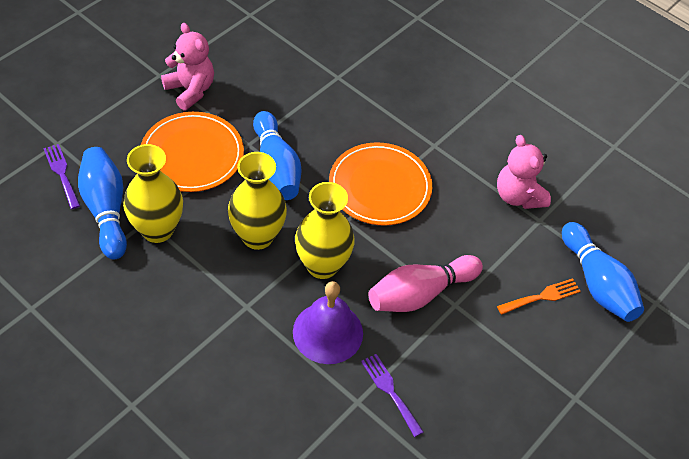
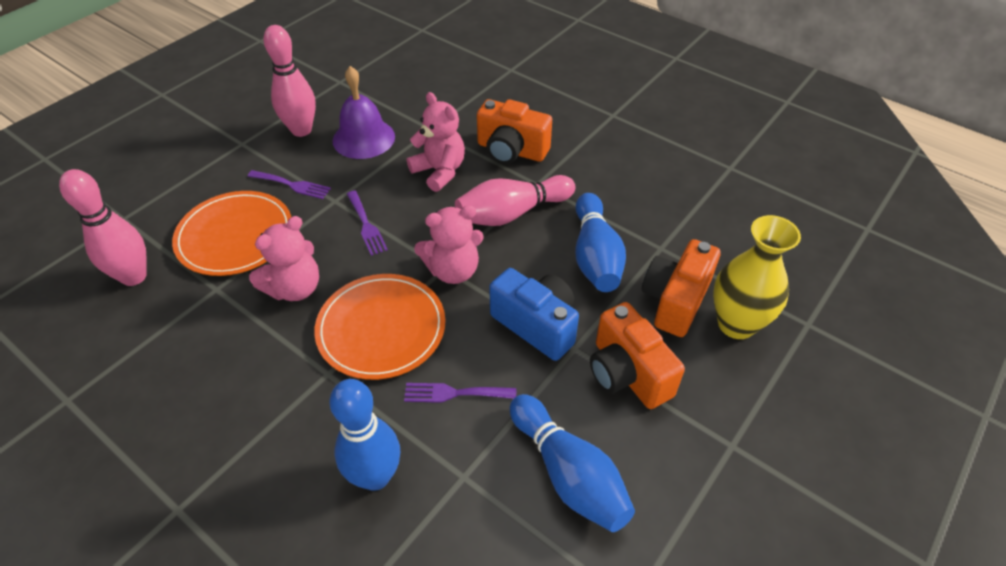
blue camera: 0 -> 1
orange camera: 0 -> 3
orange fork: 1 -> 0
pink bowling pin: 1 -> 3
pink teddy bear: 2 -> 3
purple fork: 2 -> 3
yellow vase: 3 -> 1

